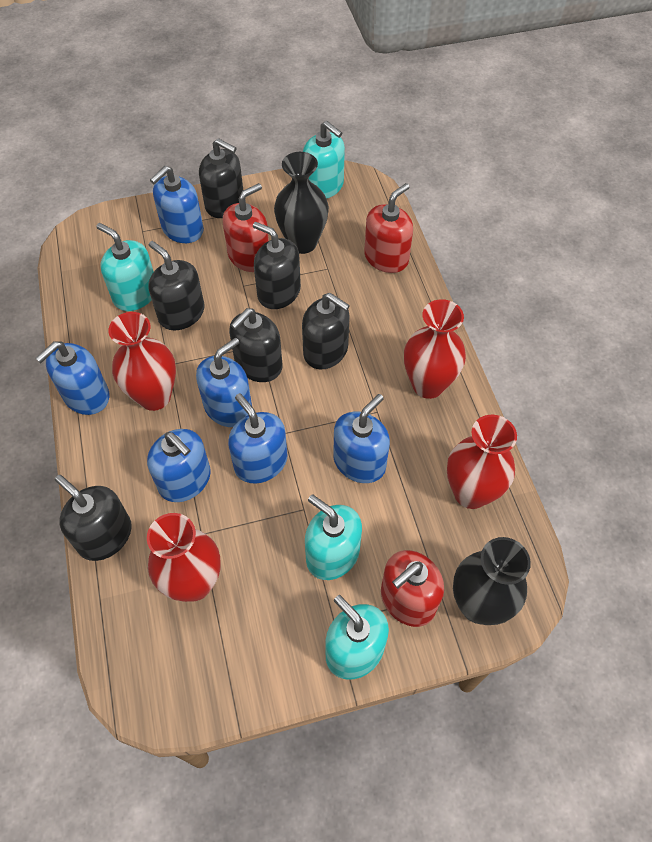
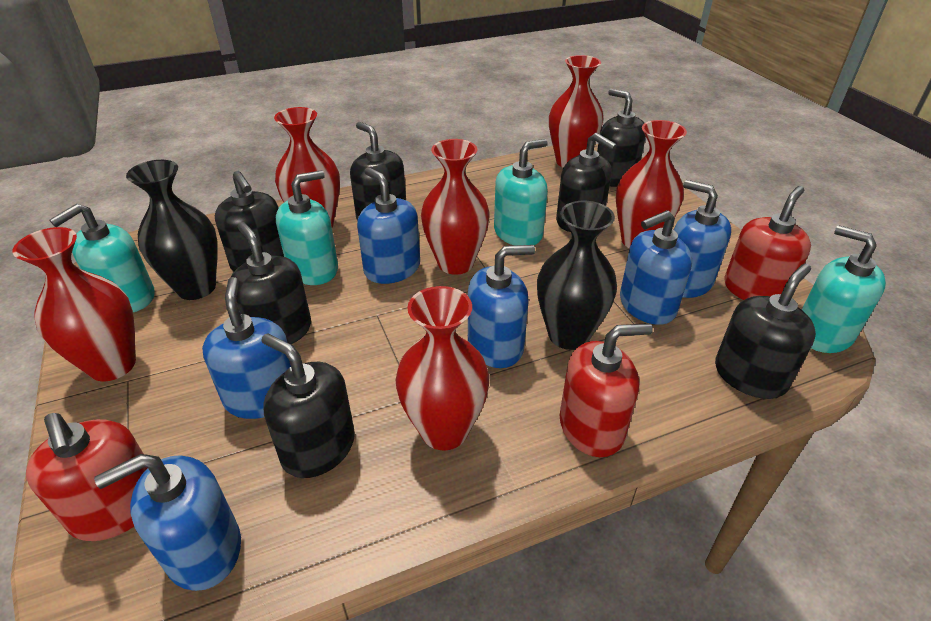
black soap dispenser: 6 -> 7
red vase: 4 -> 6

